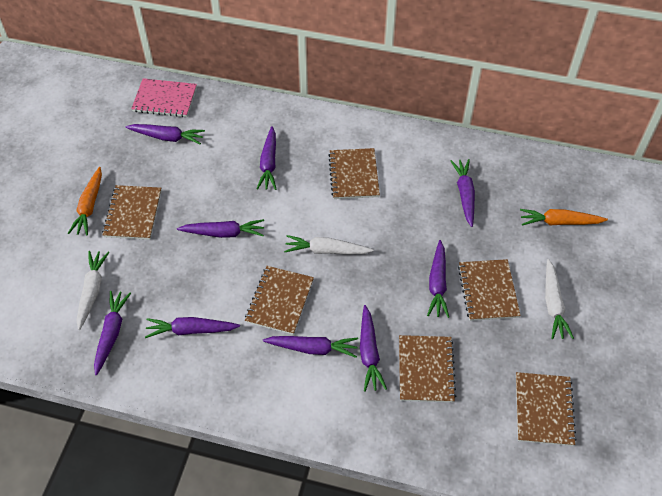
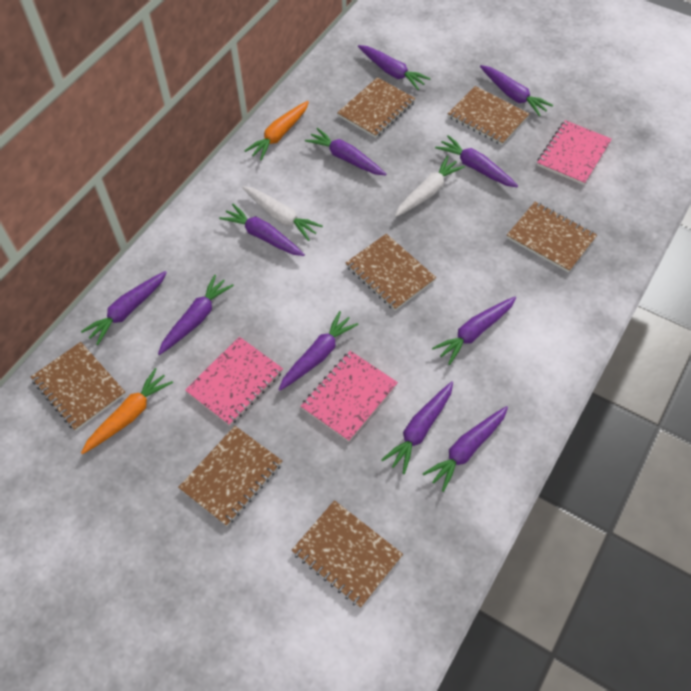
brown notebook: 6 -> 7
pink notebook: 1 -> 3
purple carrot: 9 -> 11
white carrot: 3 -> 2

